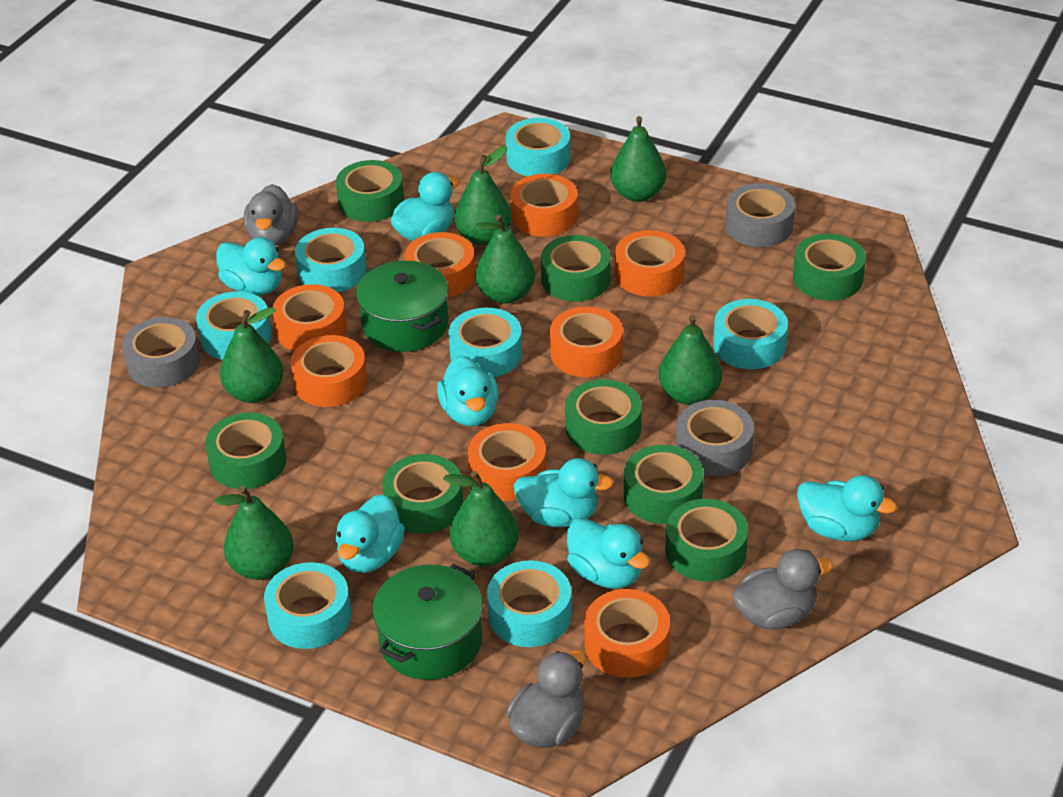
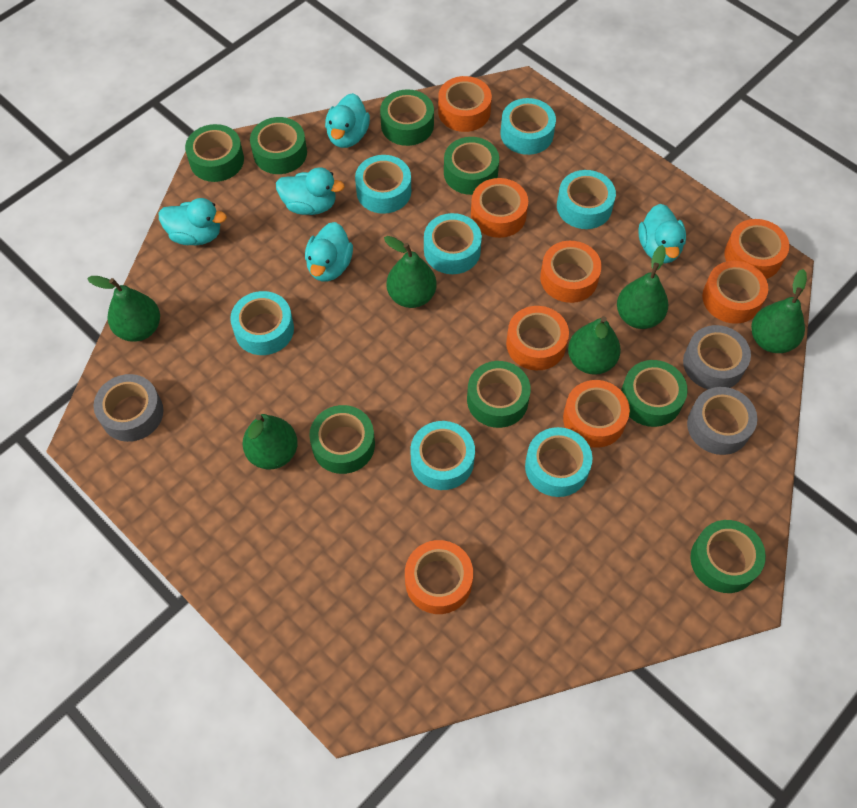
green pear: 7 -> 6
green pot: 2 -> 0
grey duck: 3 -> 0
turquoise duck: 7 -> 5

